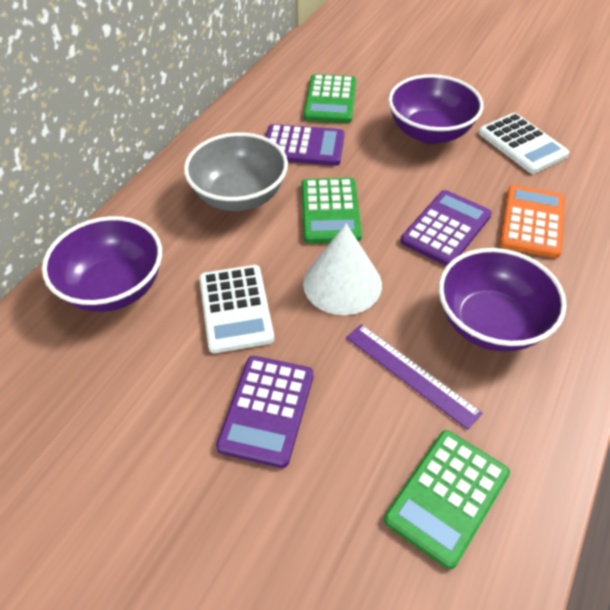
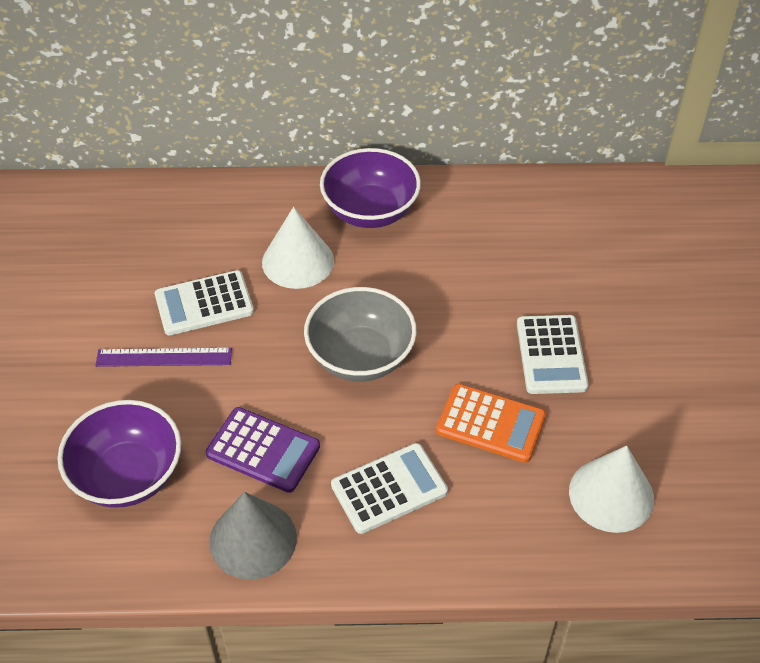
green calculator: 3 -> 0
grey cone: 0 -> 1
purple bowl: 3 -> 2
purple calculator: 3 -> 1
white calculator: 2 -> 3
white cone: 1 -> 2

